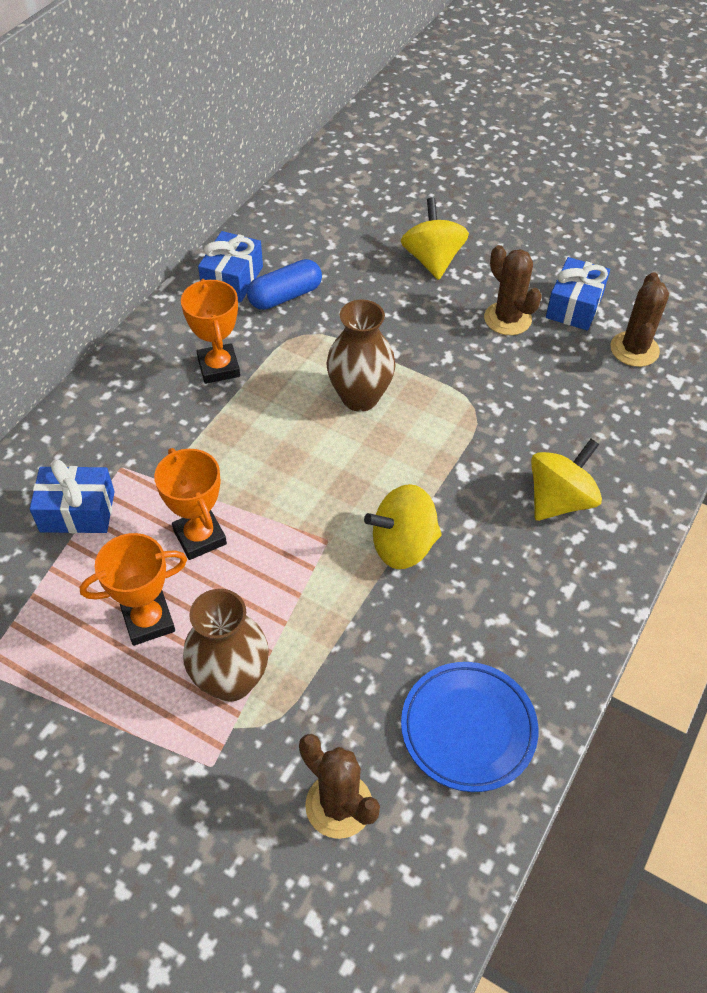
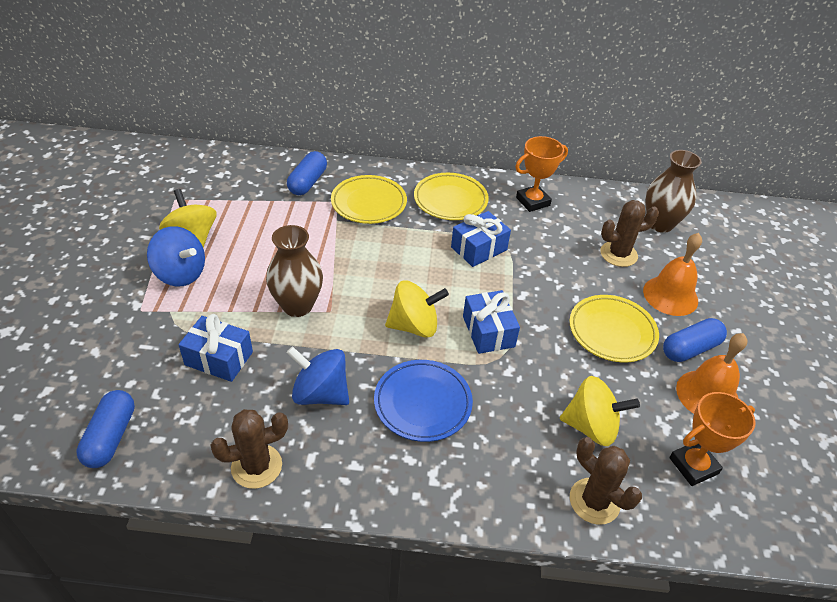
blue capsule: 1 -> 3
blue spinning top: 0 -> 2
orange bell: 0 -> 2
orange trophy: 3 -> 2
yellow plate: 0 -> 3

